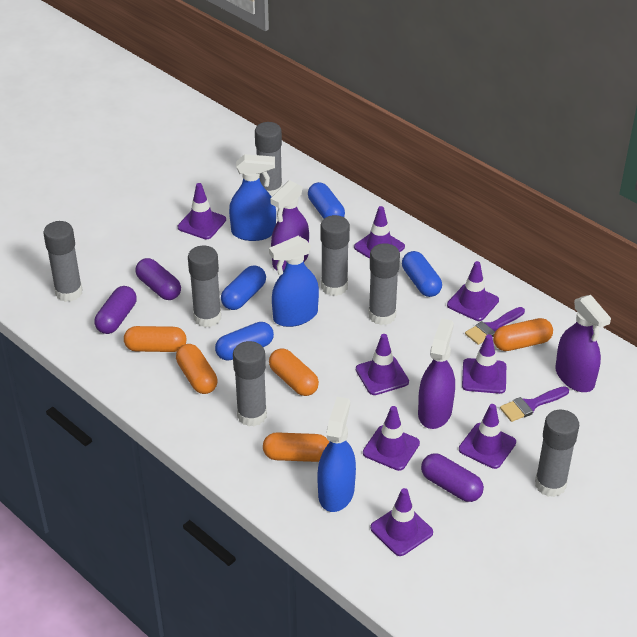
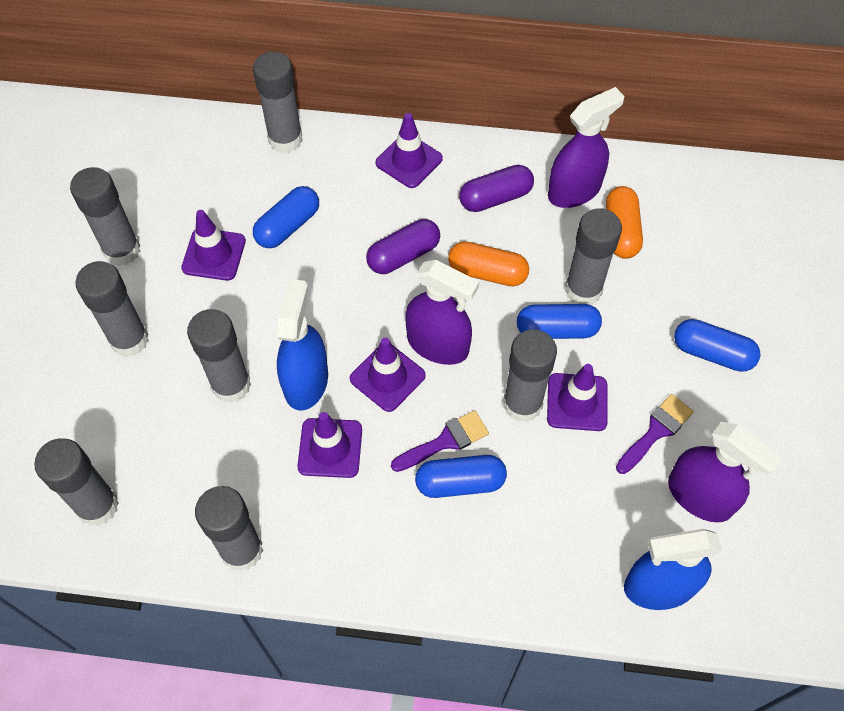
blue spray bottle: 3 -> 2
grey glue stick: 7 -> 8
orange capsule: 5 -> 2
purple capsule: 3 -> 2
purple traffic cone: 8 -> 5

